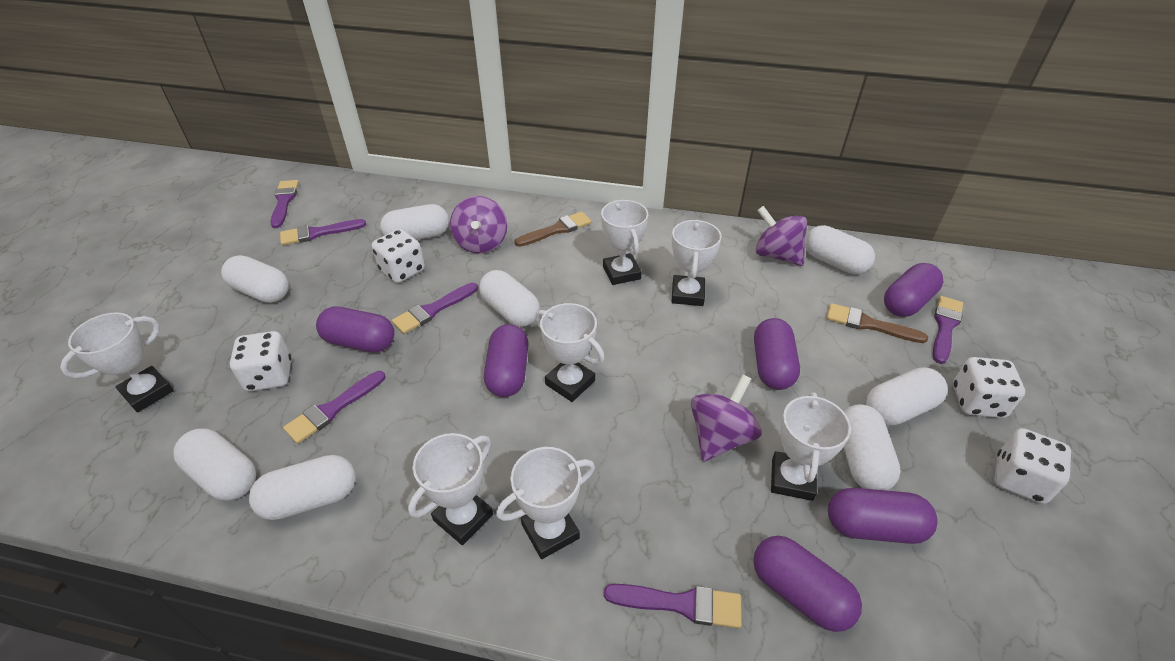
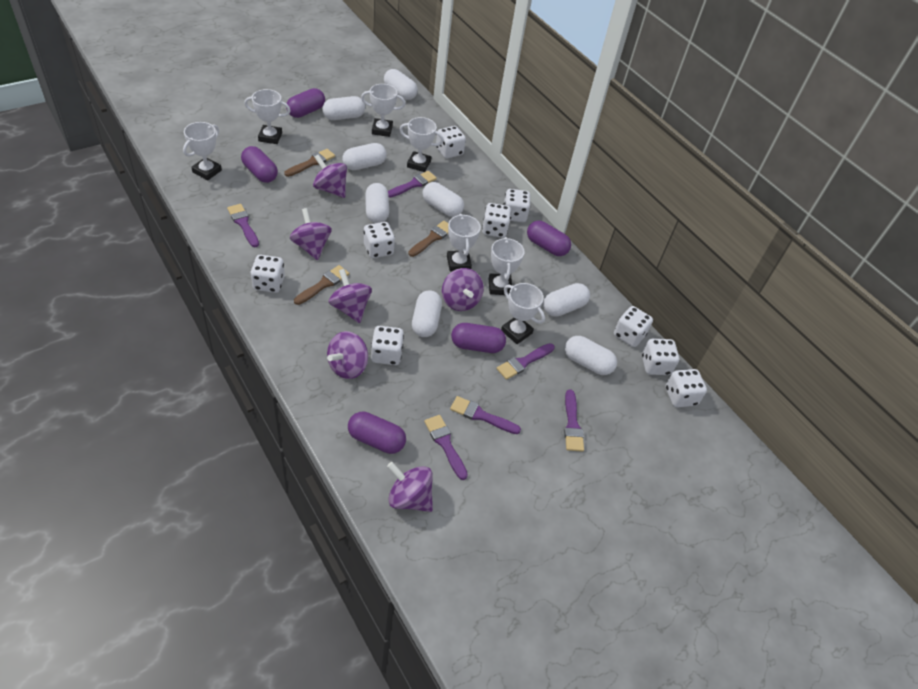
brown brush: 2 -> 3
purple capsule: 6 -> 5
purple spinning top: 3 -> 6
white dice: 4 -> 9

